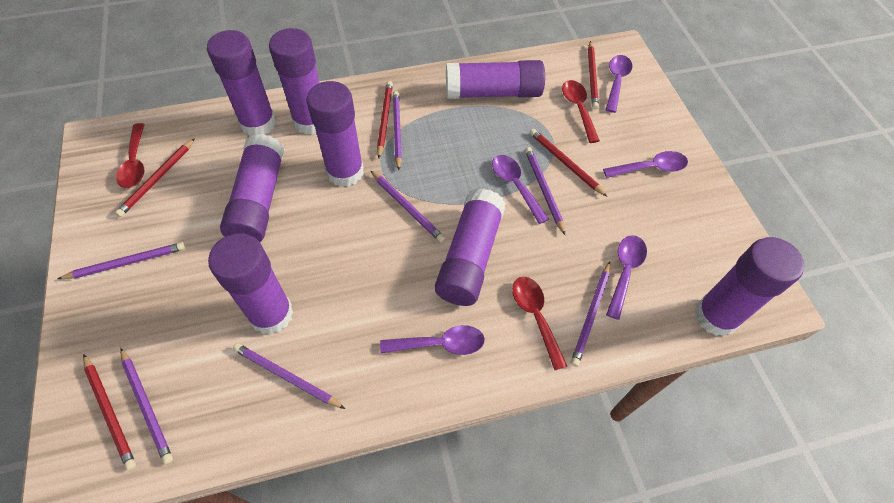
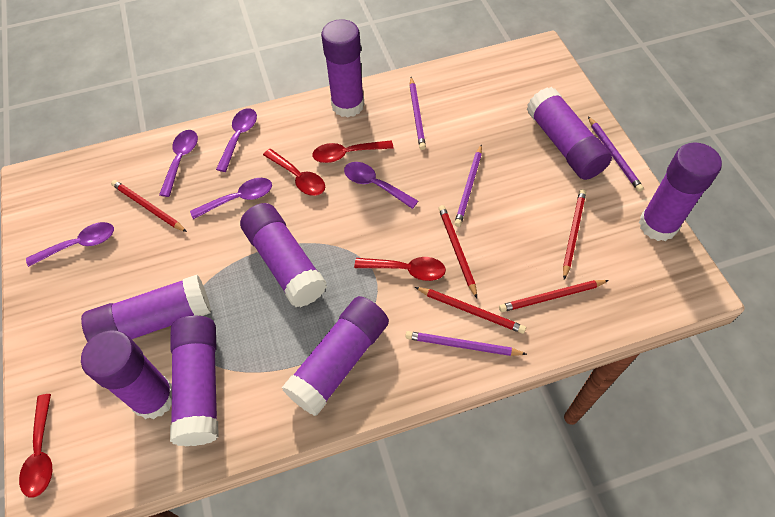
purple pencil: 7 -> 4
red spoon: 3 -> 4

